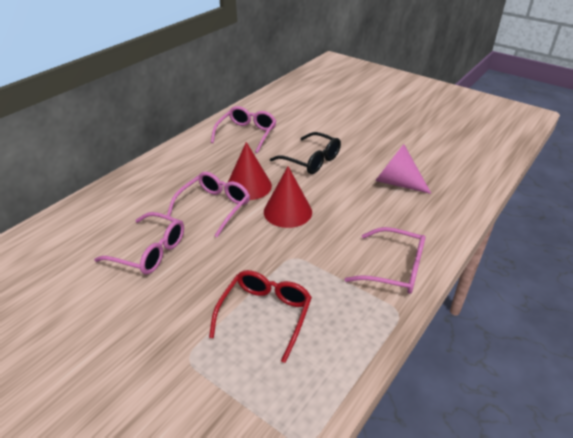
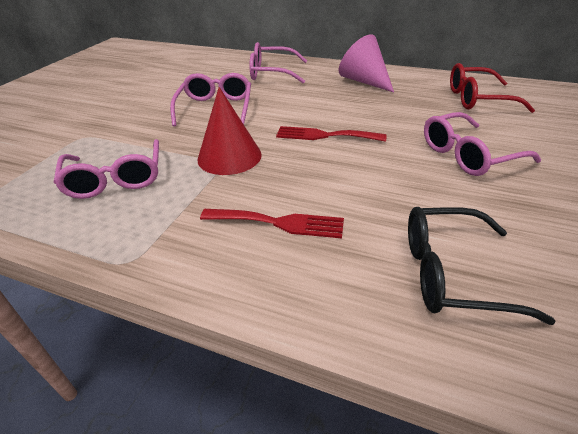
red cone: 2 -> 1
red fork: 0 -> 2

